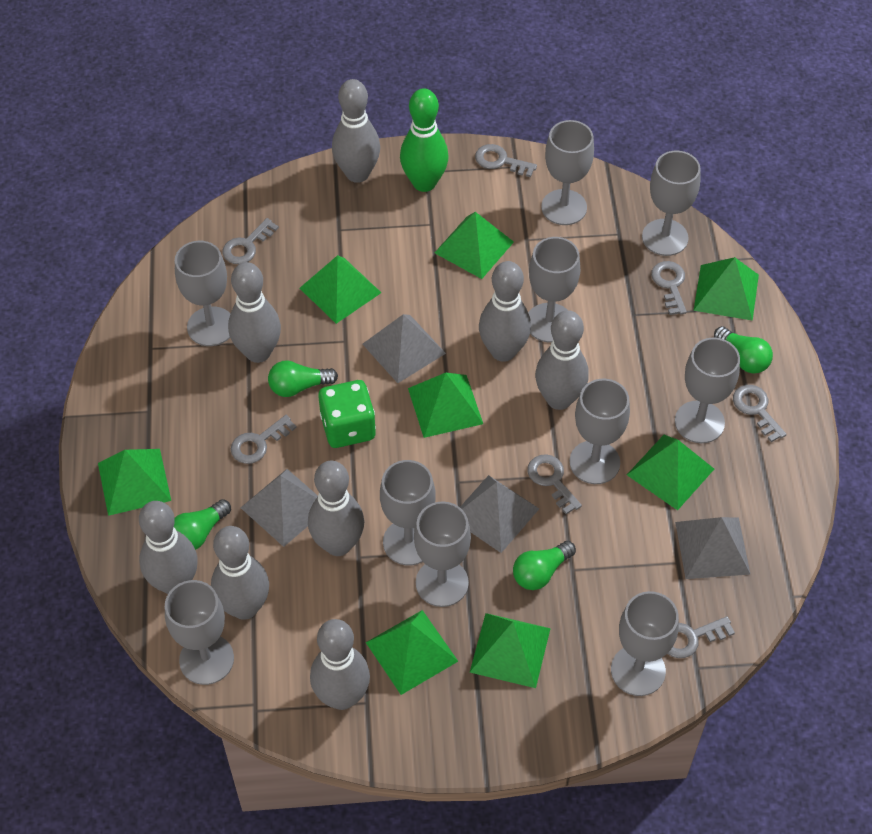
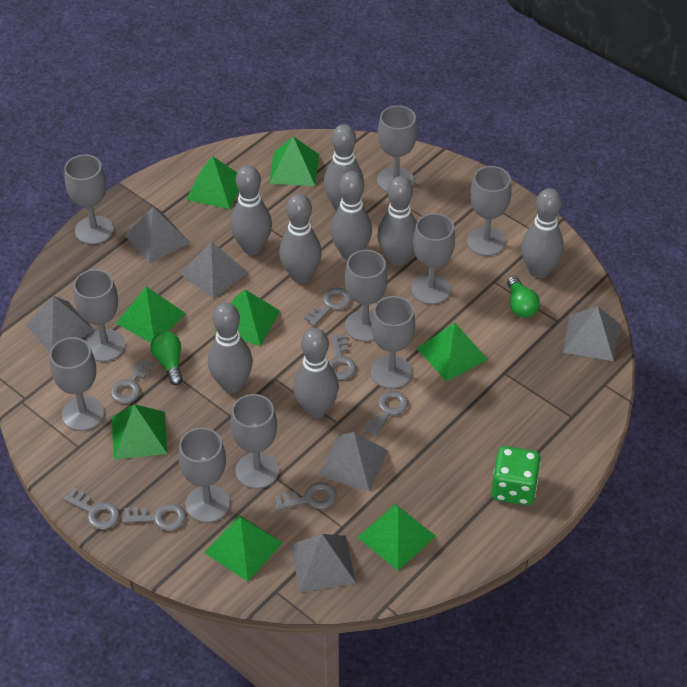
green bowling pin: 1 -> 0
green light bulb: 4 -> 2
grey pyramid: 4 -> 6

